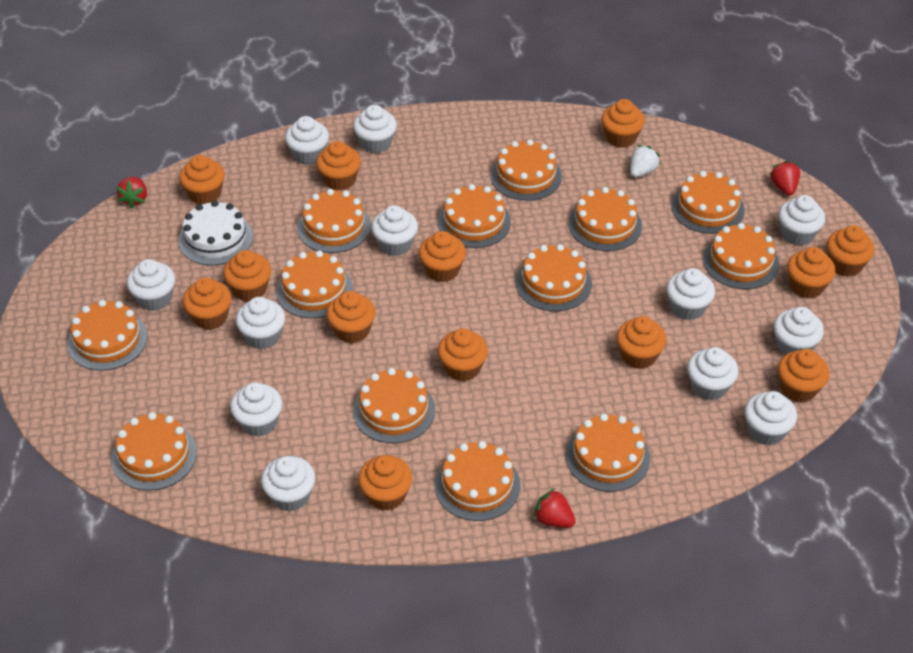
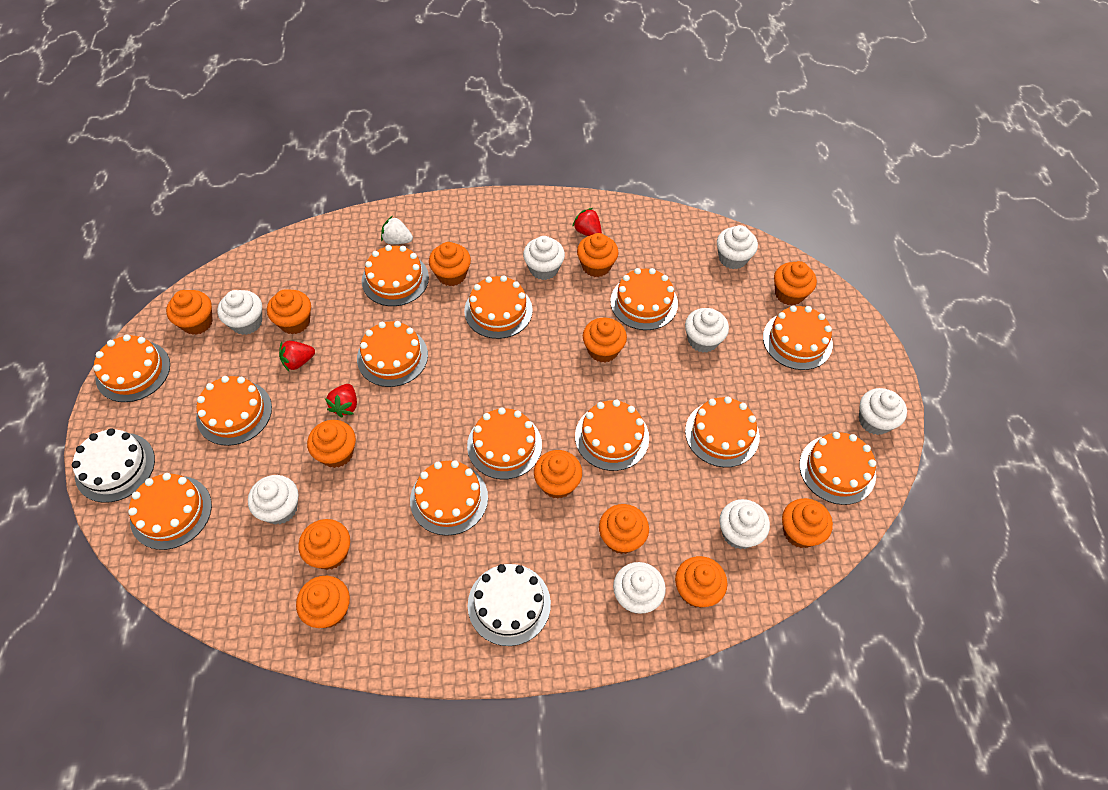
white cake: 1 -> 2
white cupcake: 12 -> 8

